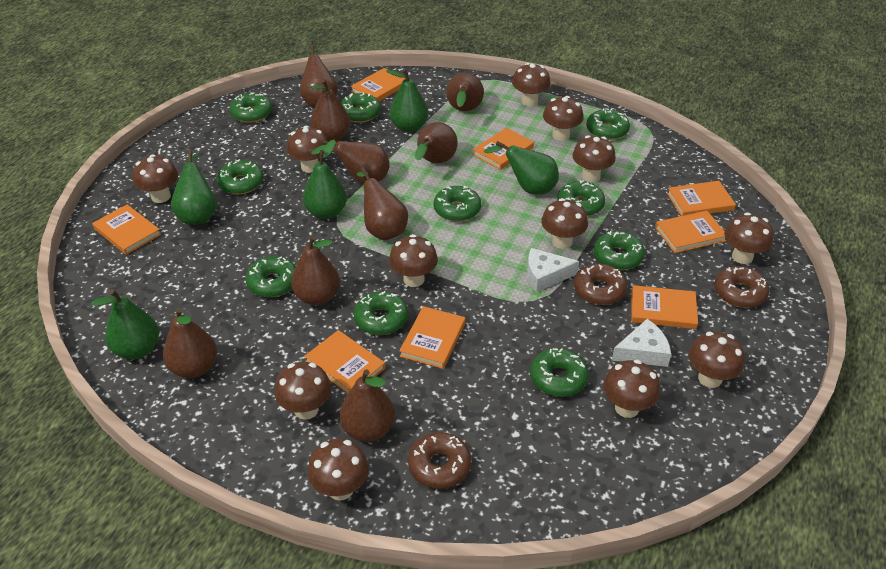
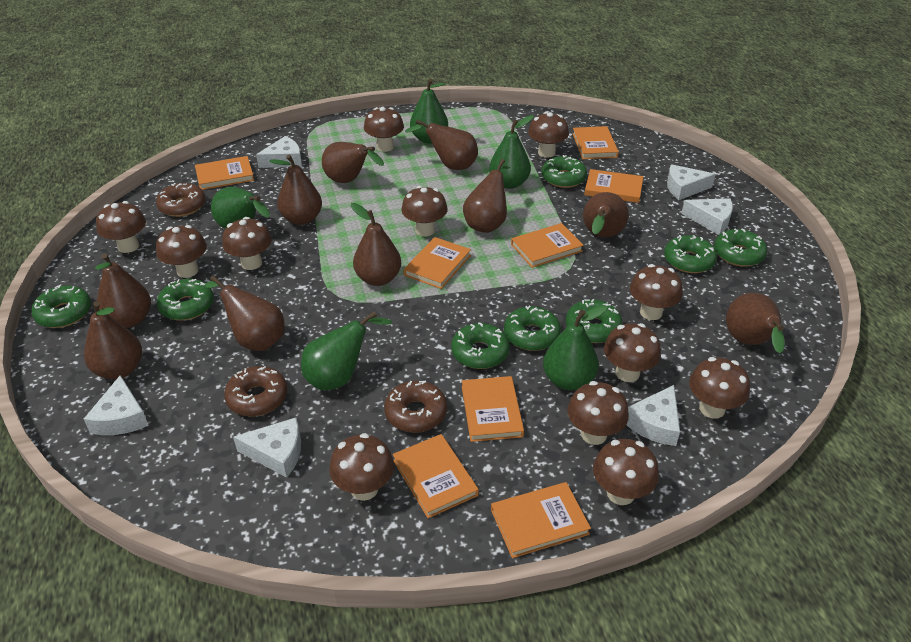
brown pear: 9 -> 10
green donut: 10 -> 8
white cheese: 2 -> 6

